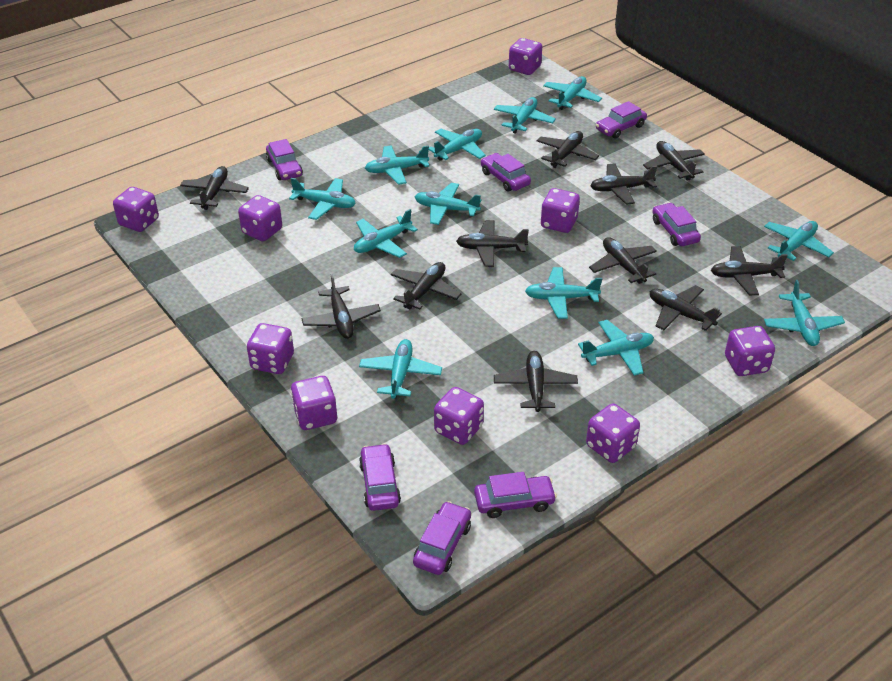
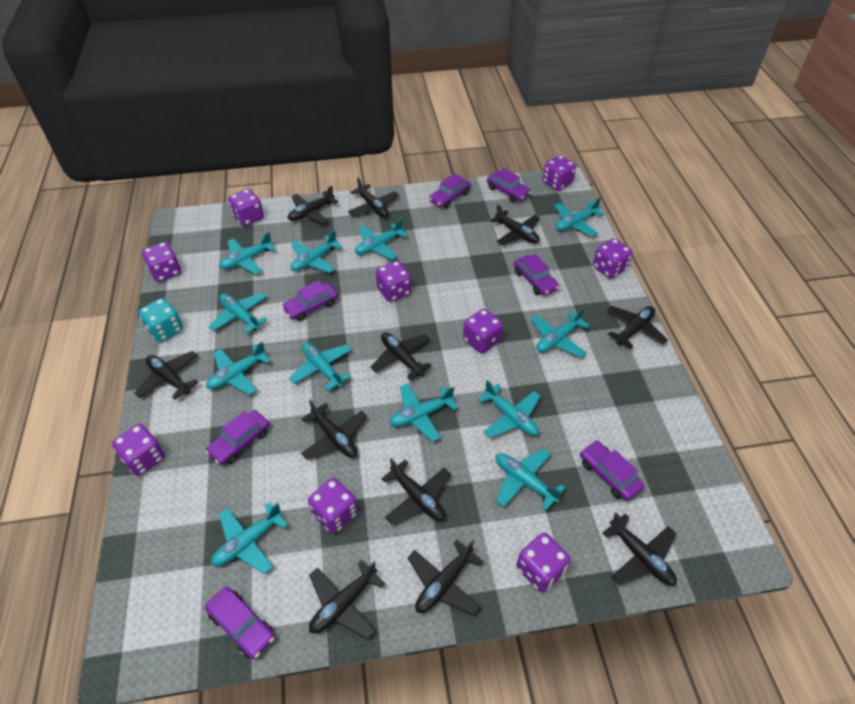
turquoise dice: 0 -> 1

